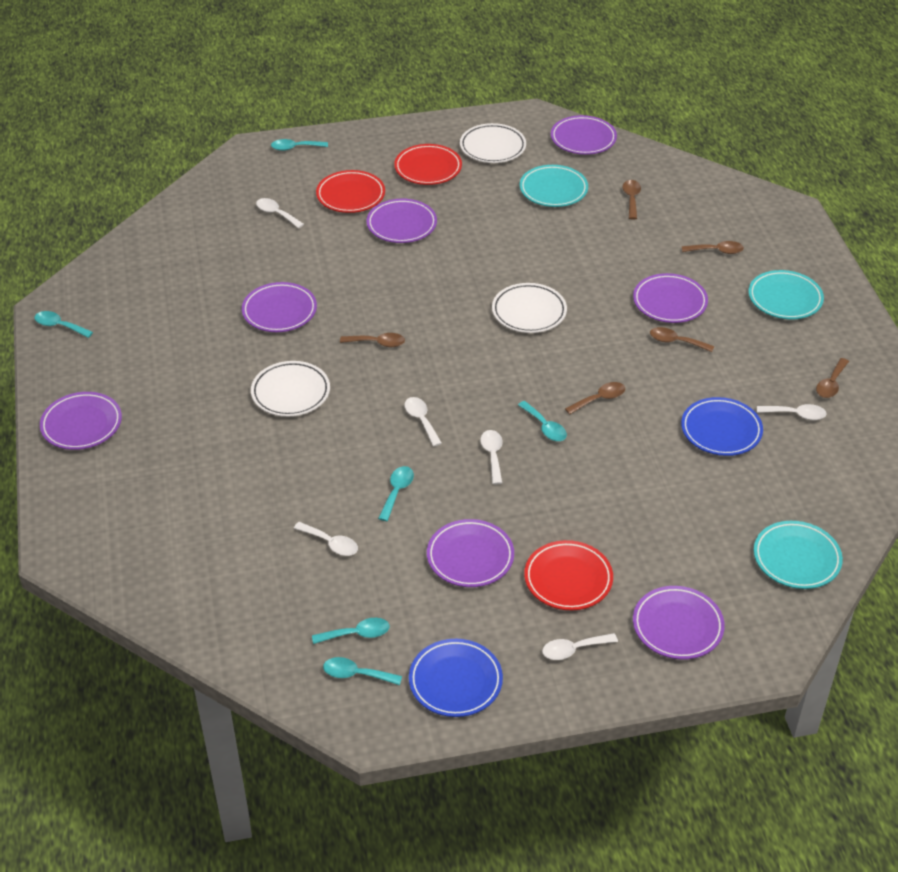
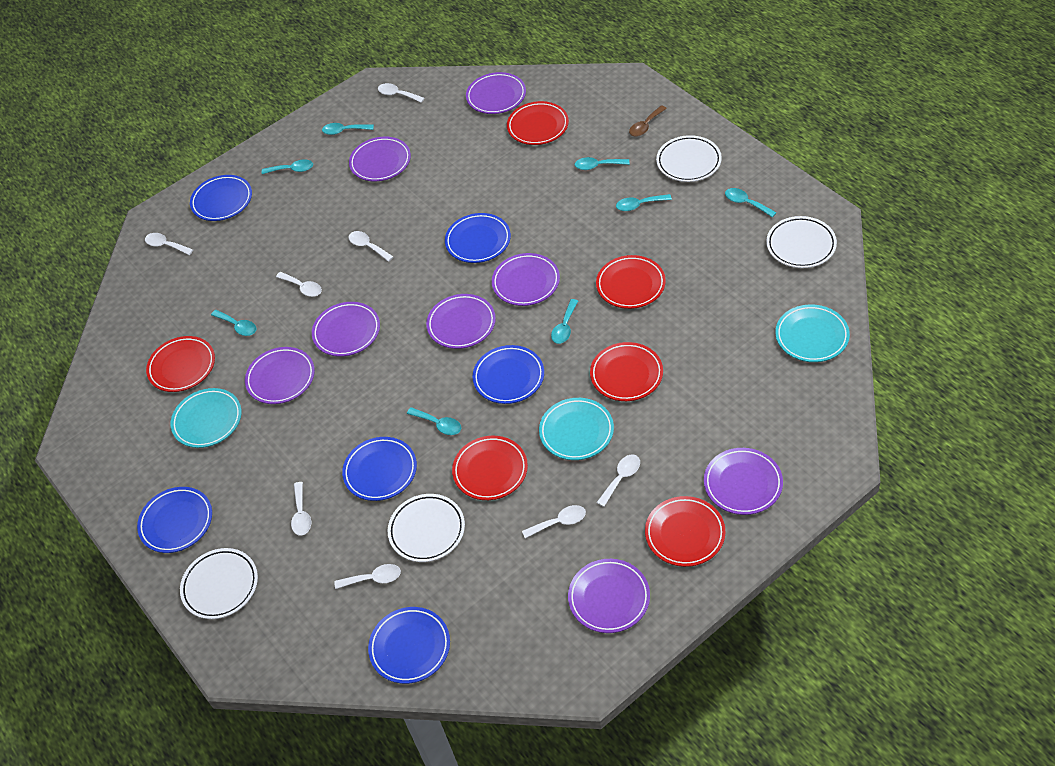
blue plate: 2 -> 6
brown spoon: 6 -> 1
purple plate: 7 -> 8
red plate: 3 -> 6
turquoise spoon: 6 -> 8
white plate: 3 -> 4
white spoon: 6 -> 8

